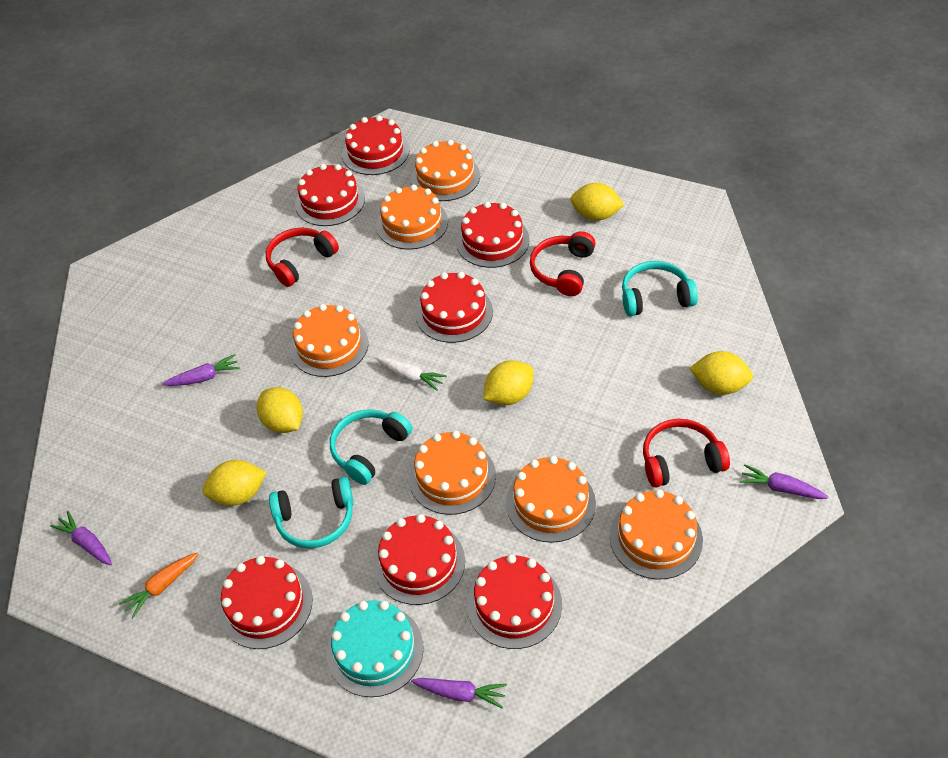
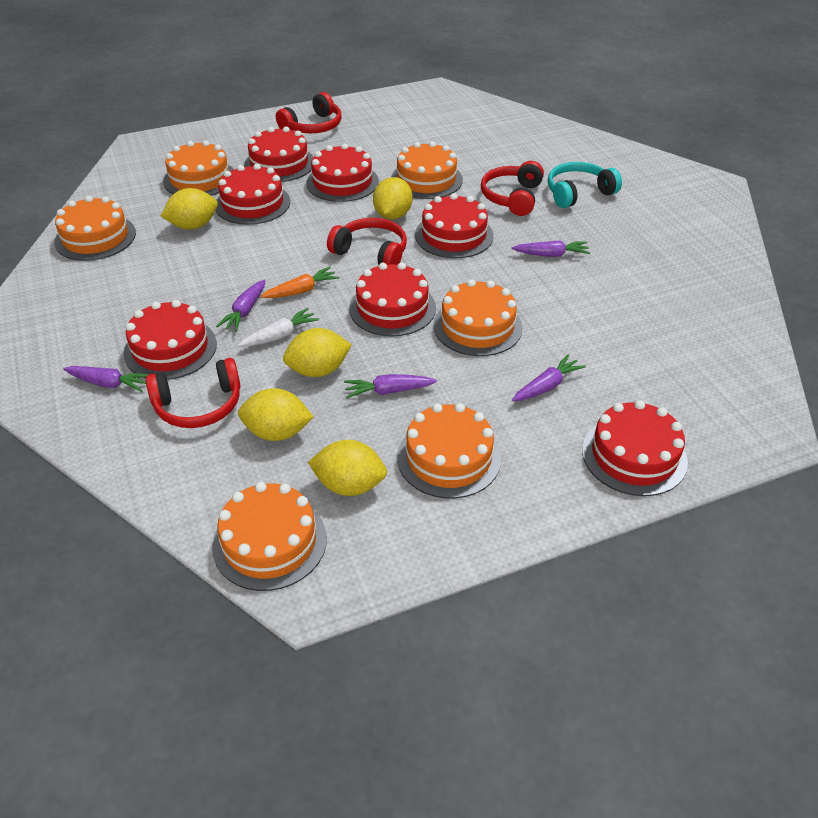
purple carrot: 4 -> 5
red headphones: 3 -> 4
turquoise cake: 1 -> 0
turquoise headphones: 3 -> 1

